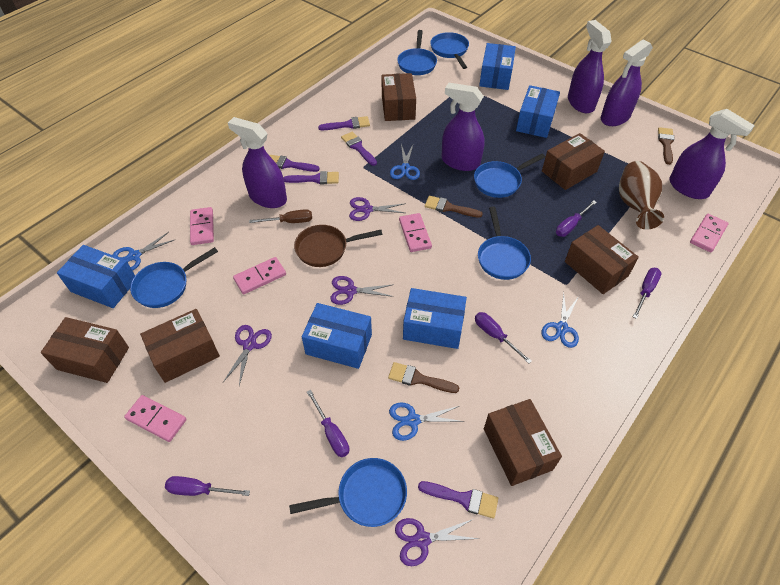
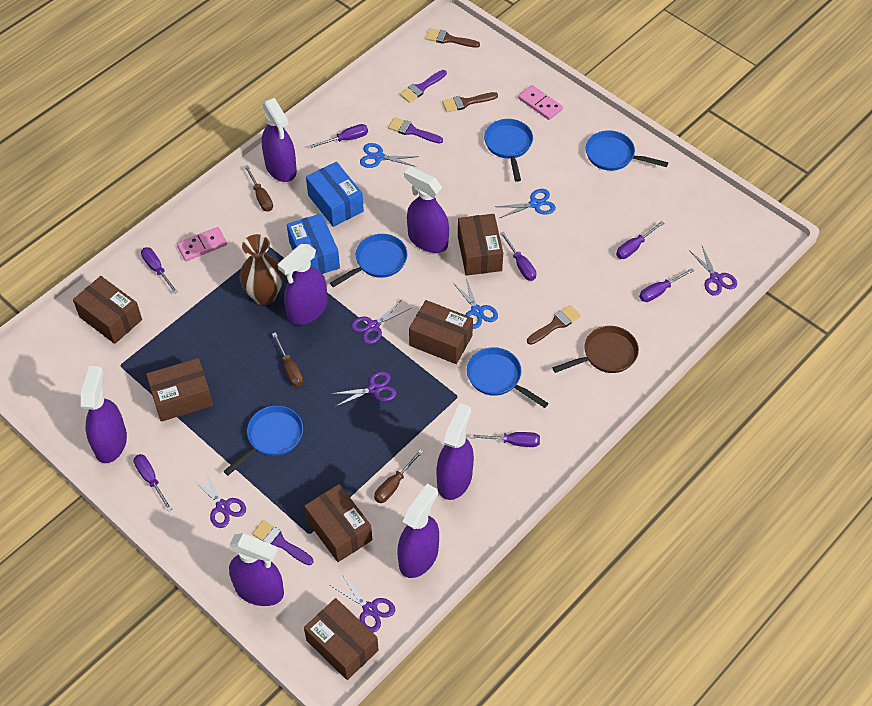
blue box: 5 -> 2
blue pan: 6 -> 5
blue scissors: 4 -> 3
brown screwdriver: 1 -> 3
pink domino: 5 -> 2
purple brush: 5 -> 3
purple scissors: 4 -> 5
purple screwdriver: 5 -> 7
purple spray bottle: 5 -> 7

